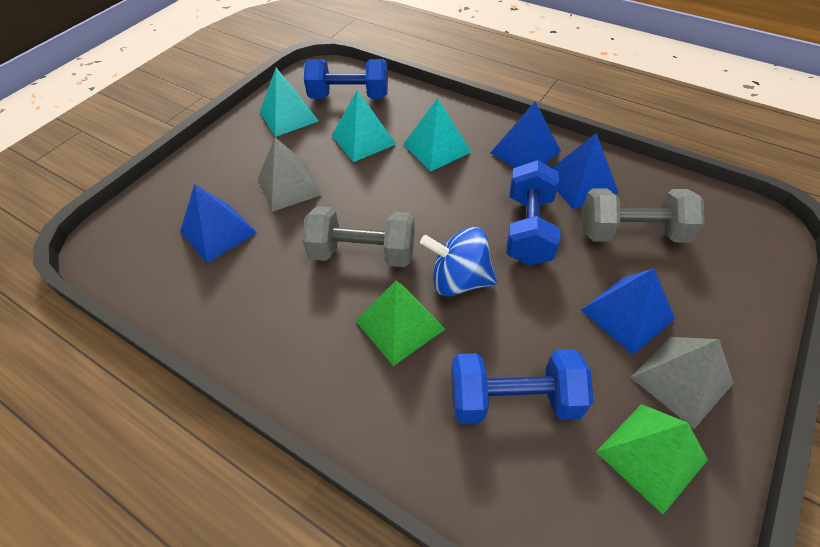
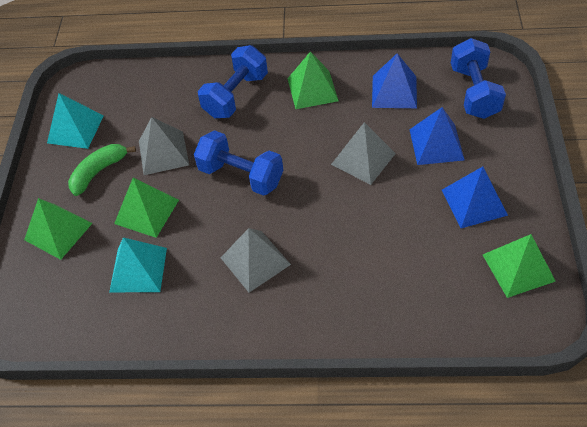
blue pyramid: 4 -> 3
blue spinning top: 1 -> 0
green banana: 0 -> 1
green pyramid: 2 -> 4
grey dumbbell: 2 -> 0
grey pyramid: 2 -> 3
turquoise pyramid: 3 -> 2

